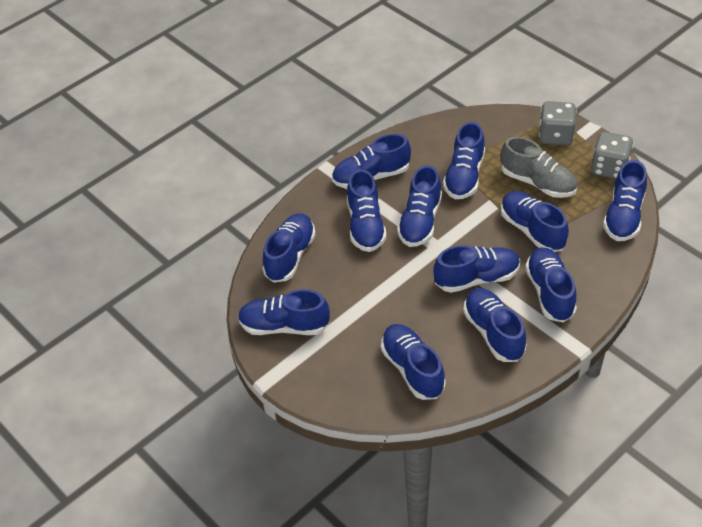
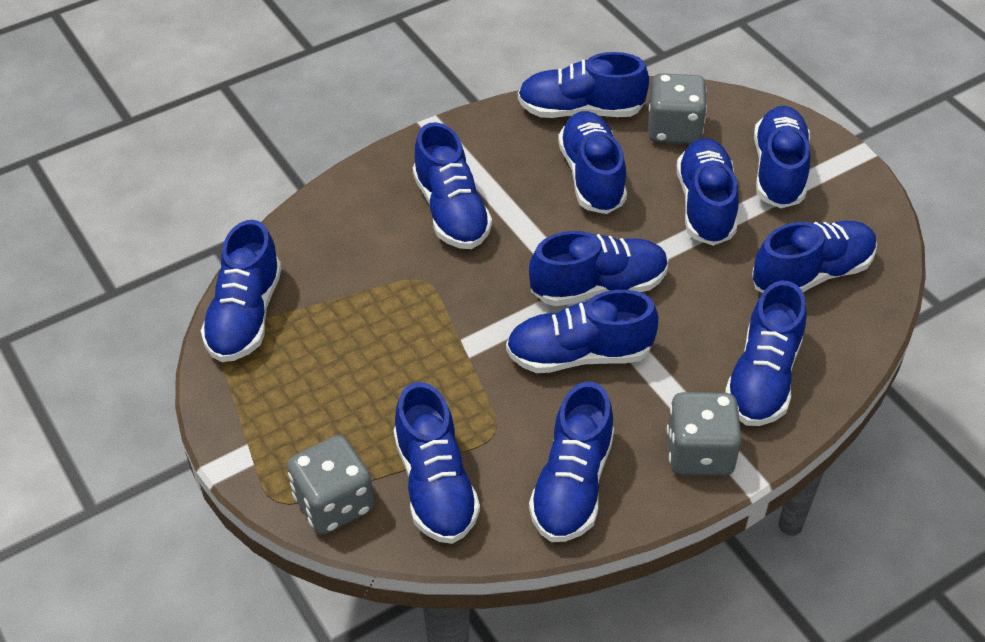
grey dice: 2 -> 3
grey shoe: 1 -> 0

